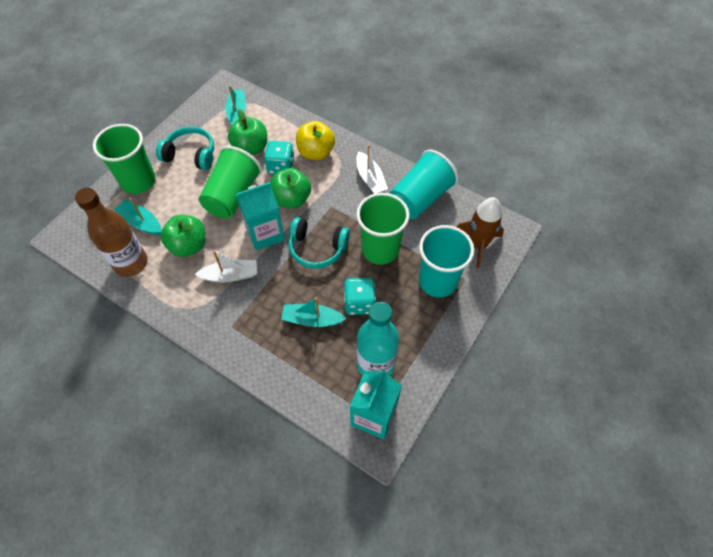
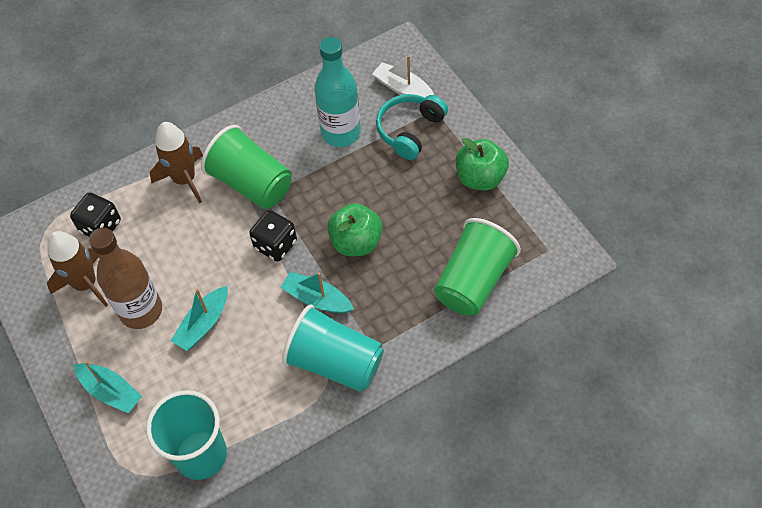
black dice: 0 -> 2
brown rocket: 1 -> 2
green apple: 3 -> 2
green cup: 3 -> 2
turquoise carton: 2 -> 0
turquoise dice: 2 -> 0
turquoise headphones: 2 -> 1
white boat: 2 -> 1
yellow apple: 1 -> 0

